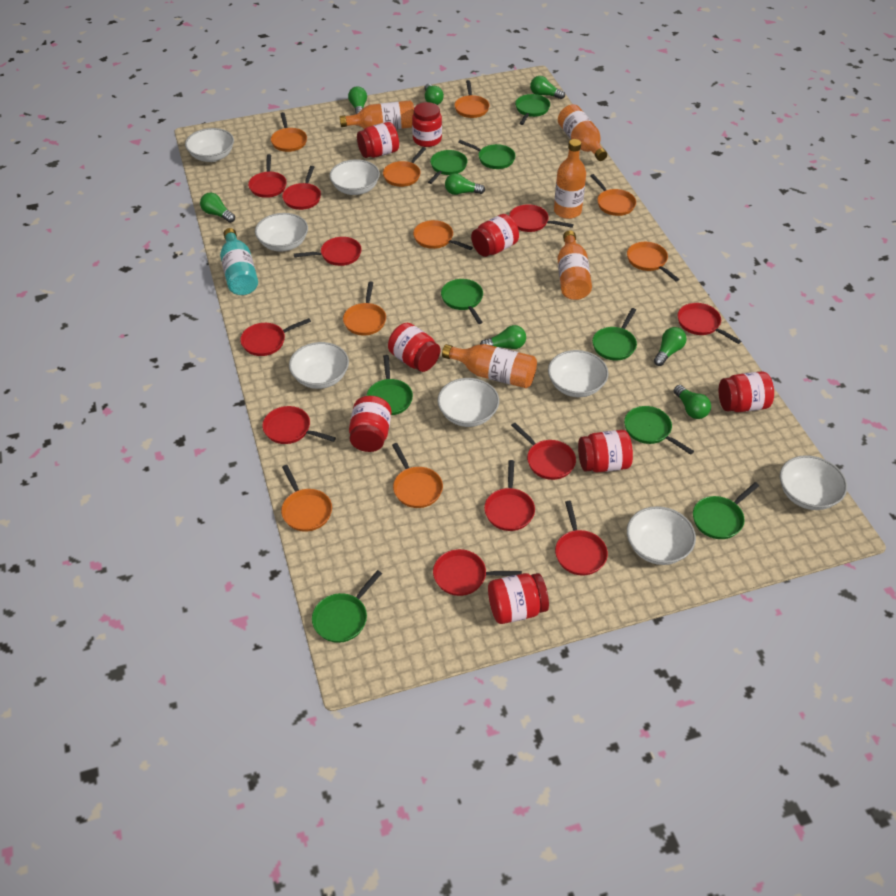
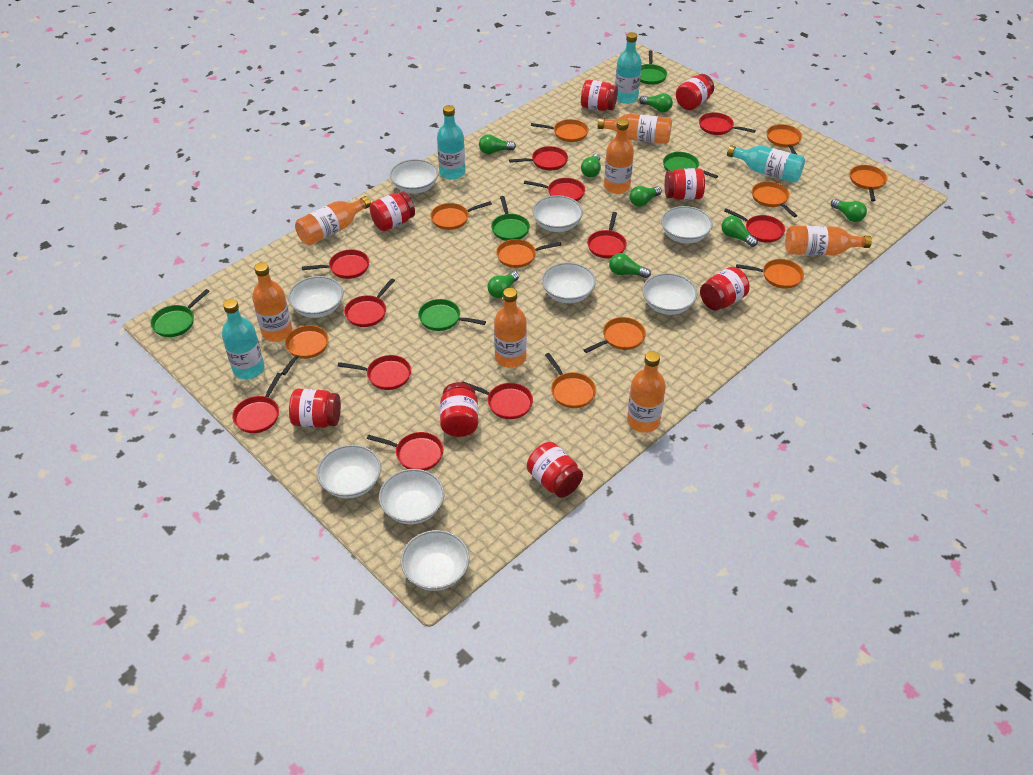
green pan: 9 -> 5
orange bottle: 5 -> 7
orange pan: 9 -> 10
turquoise bottle: 1 -> 4
white bowl: 8 -> 9

